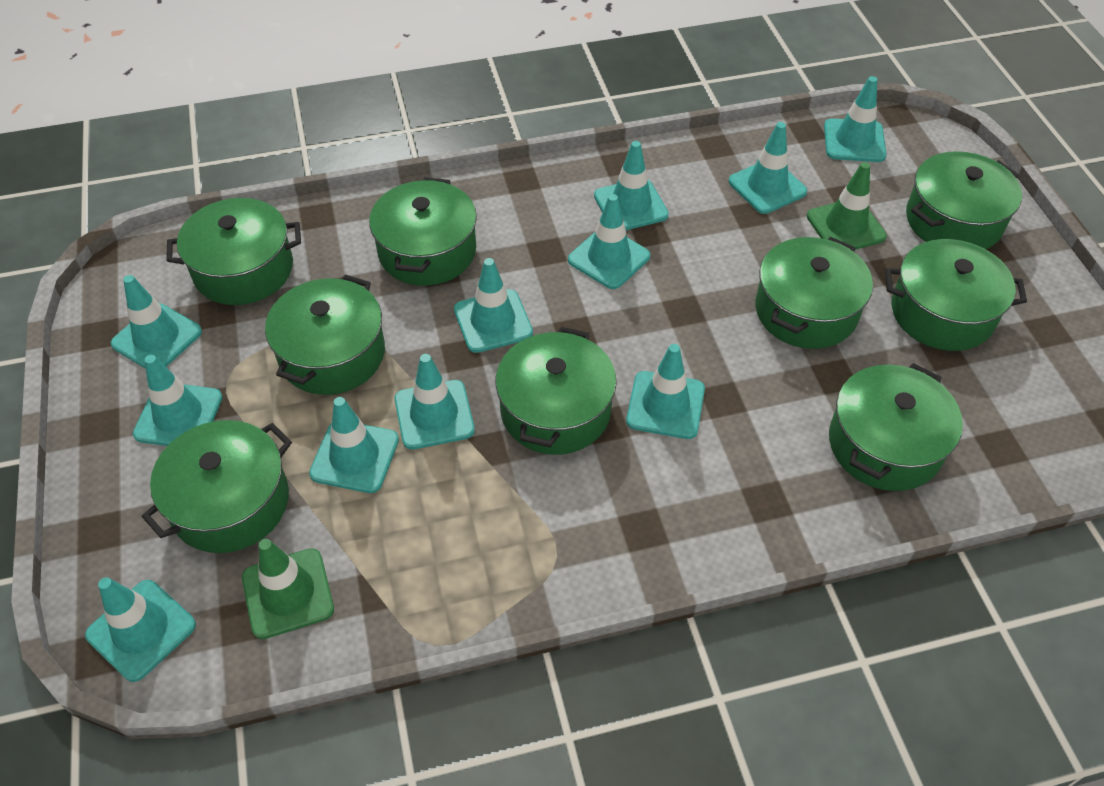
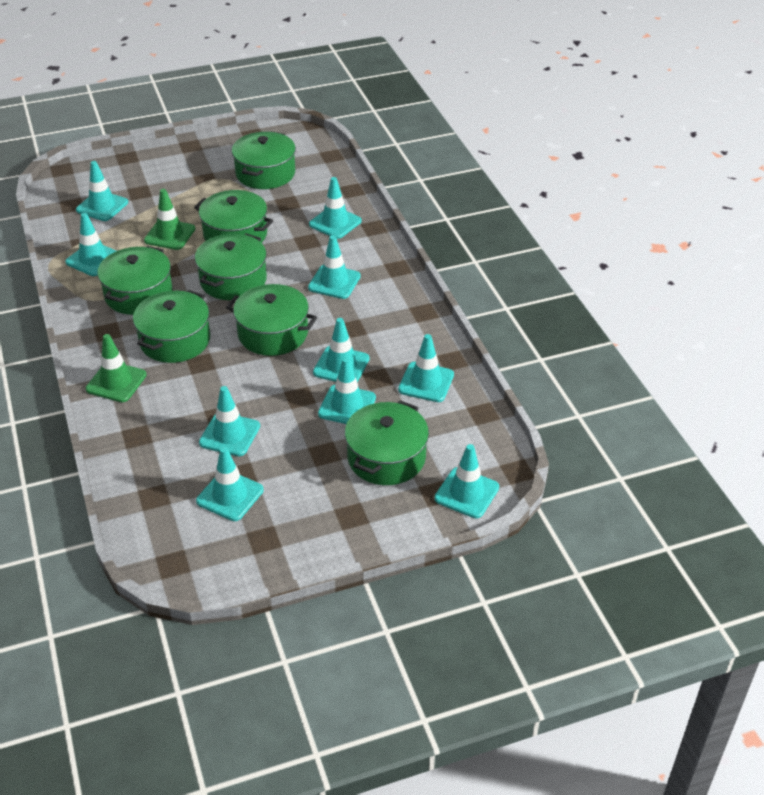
green pot: 9 -> 7
turquoise traffic cone: 11 -> 10

